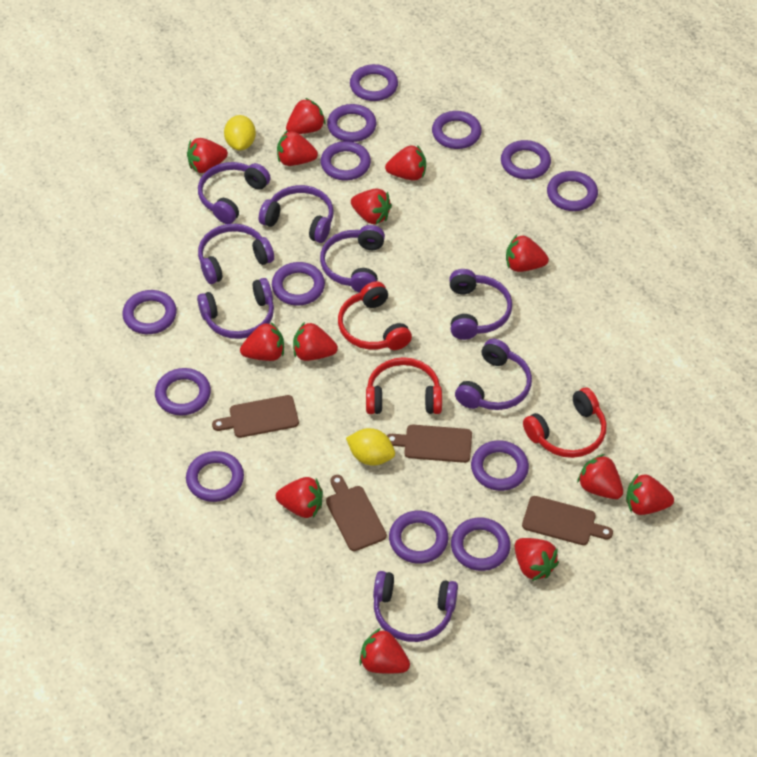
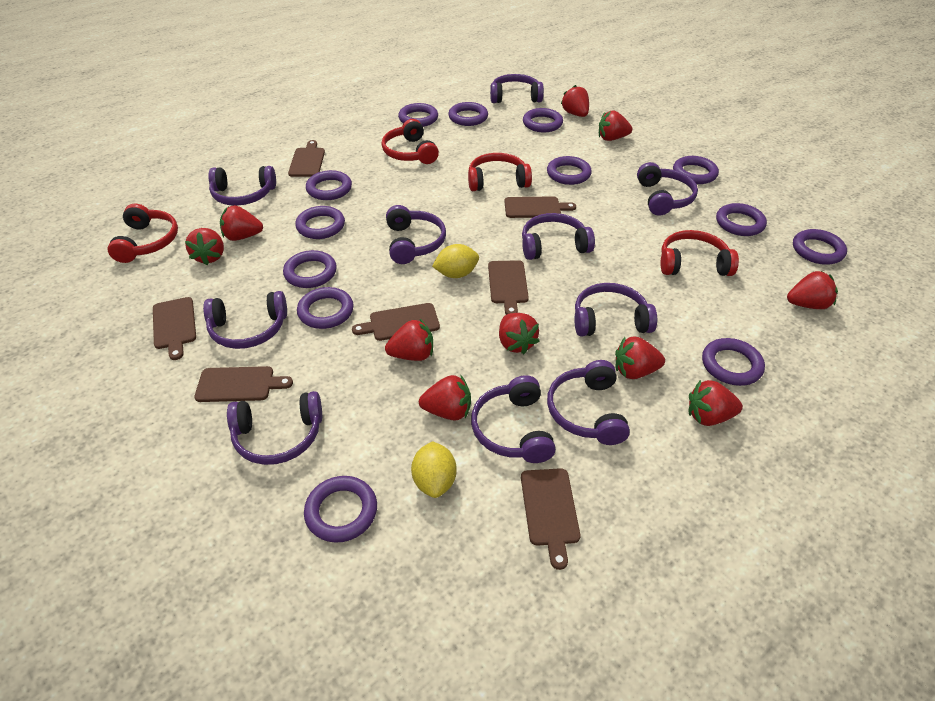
brown cutting board: 4 -> 7
purple headphones: 8 -> 10
red headphones: 3 -> 4
red strawberry: 13 -> 10

